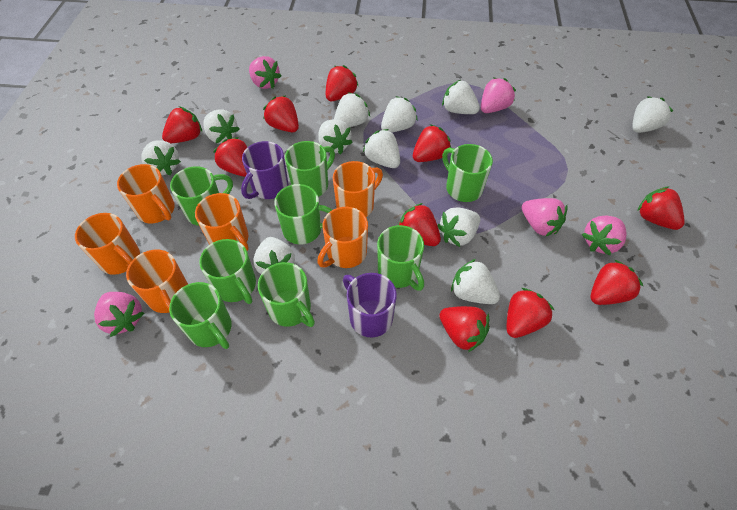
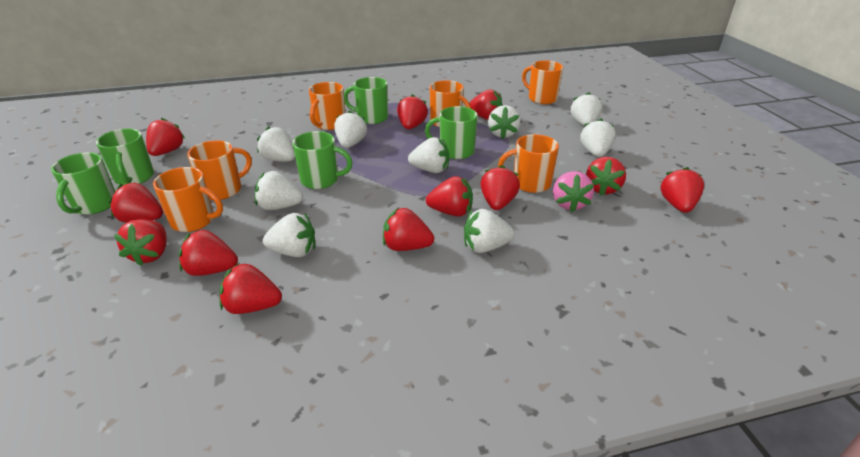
green mug: 8 -> 5
pink strawberry: 5 -> 1
purple mug: 2 -> 0
red strawberry: 10 -> 12
white strawberry: 11 -> 9

